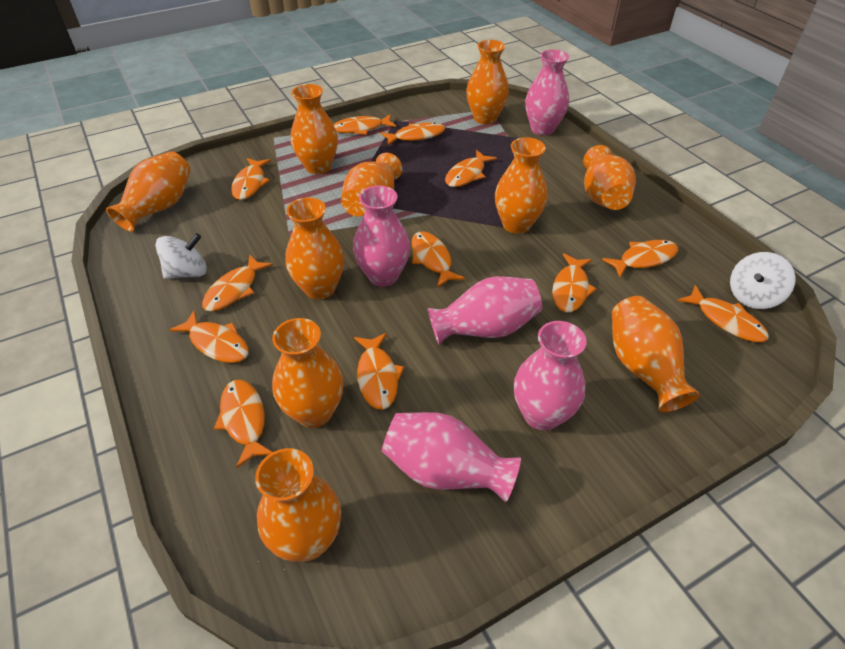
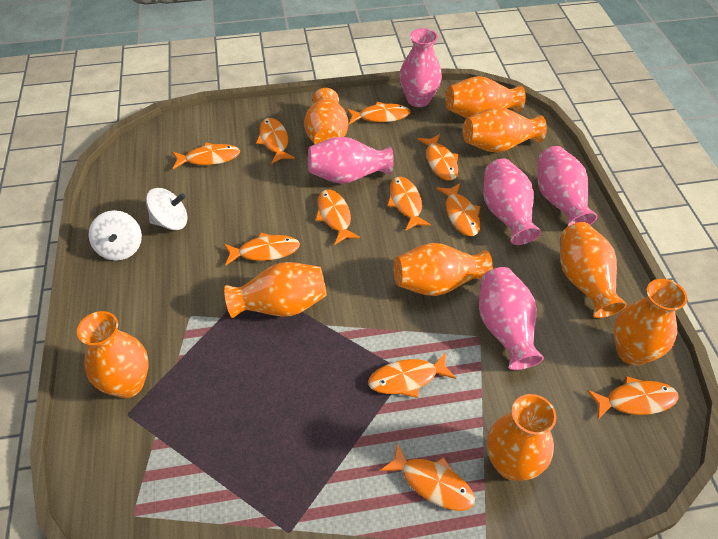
orange fish: 12 -> 11
orange vase: 10 -> 9

